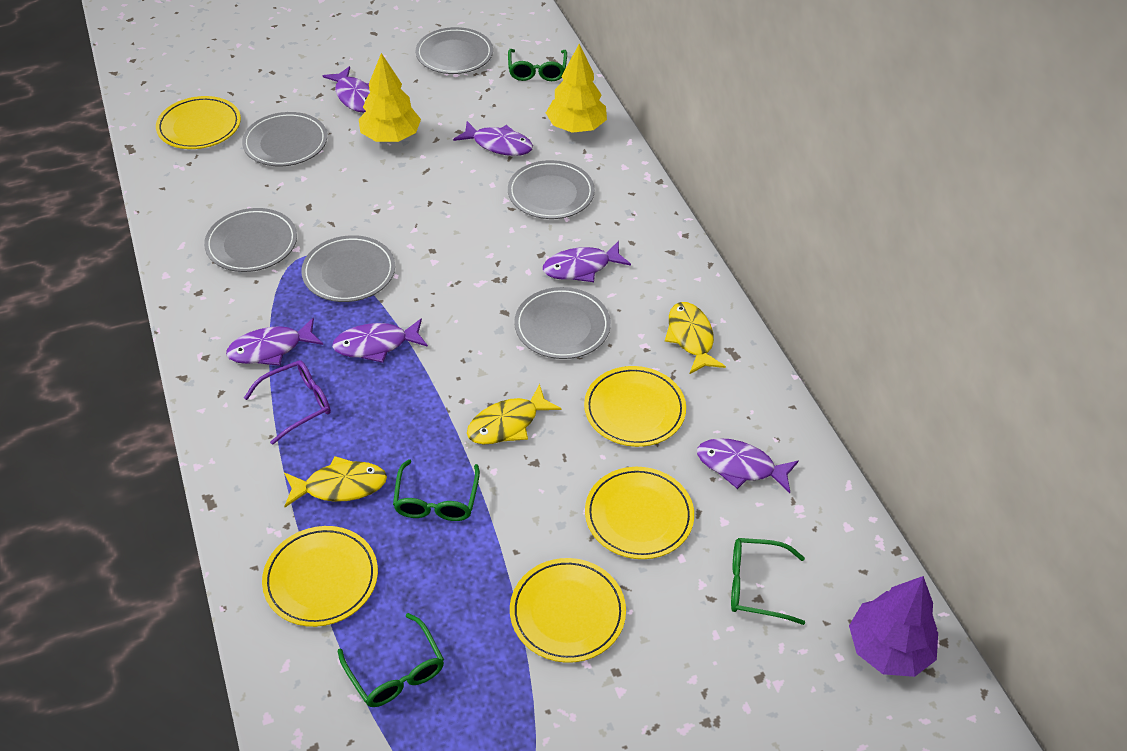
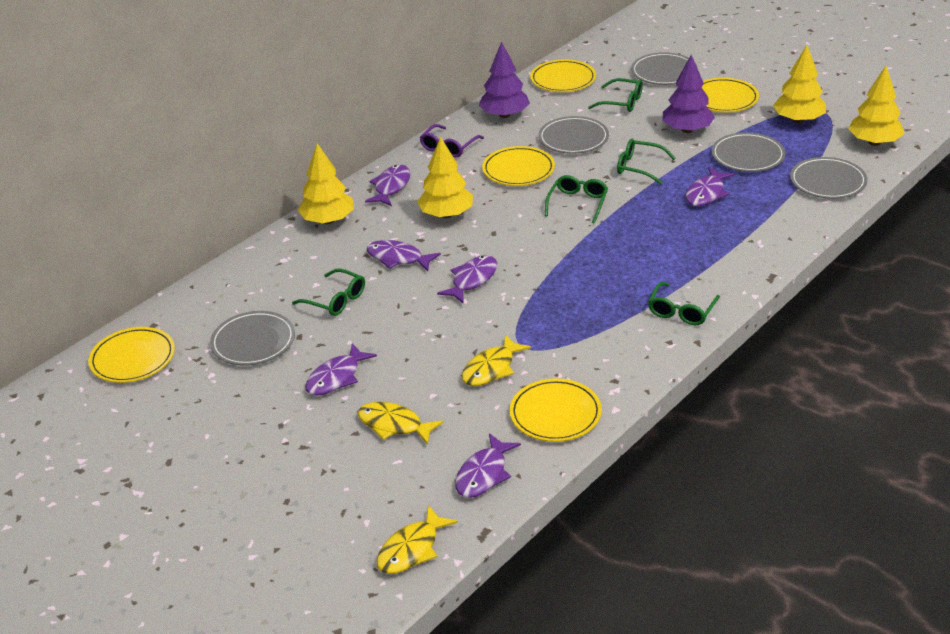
green glasses: 4 -> 5
grey plate: 6 -> 5
purple tree: 1 -> 2
yellow tree: 2 -> 4

